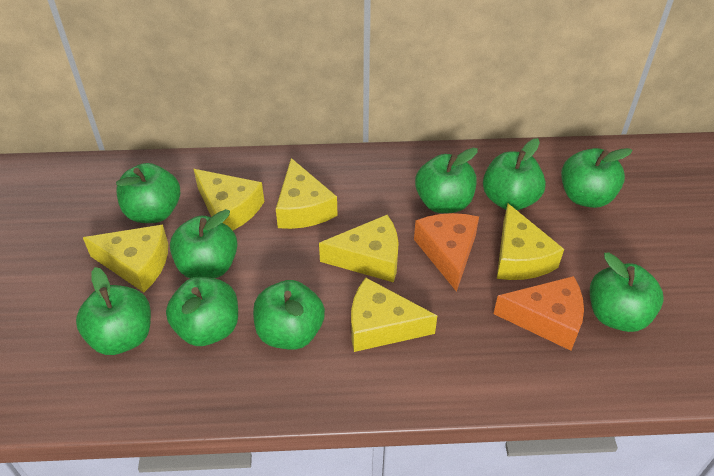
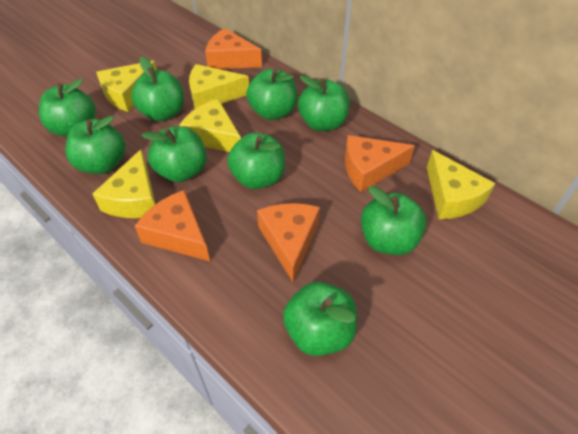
orange cheese: 2 -> 4
yellow cheese: 6 -> 5

